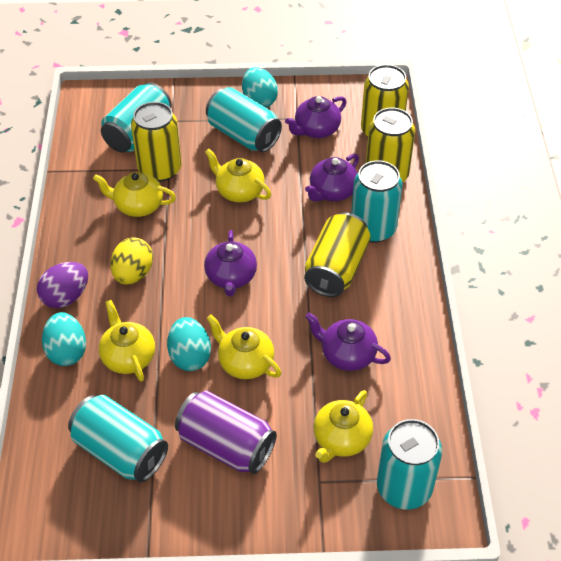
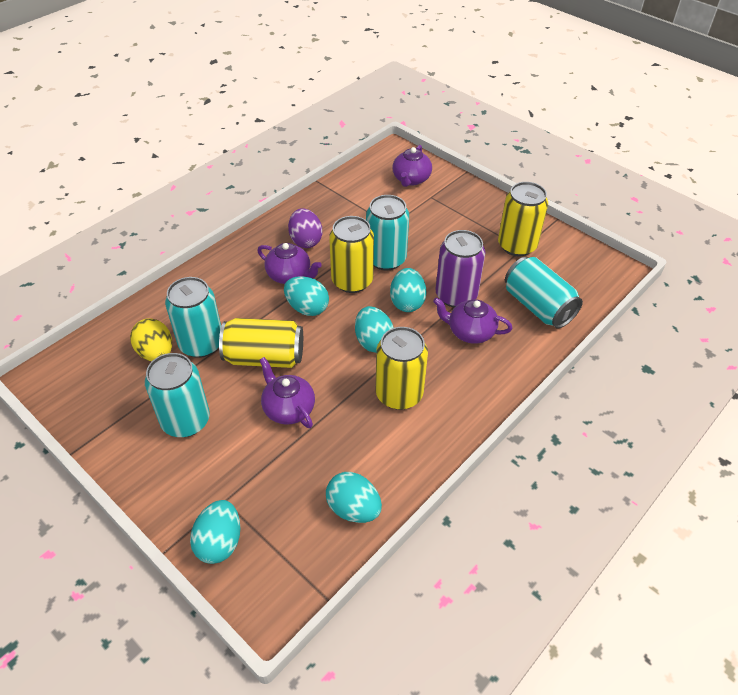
turquoise can: 5 -> 4
turquoise egg: 3 -> 5
yellow teapot: 5 -> 0

